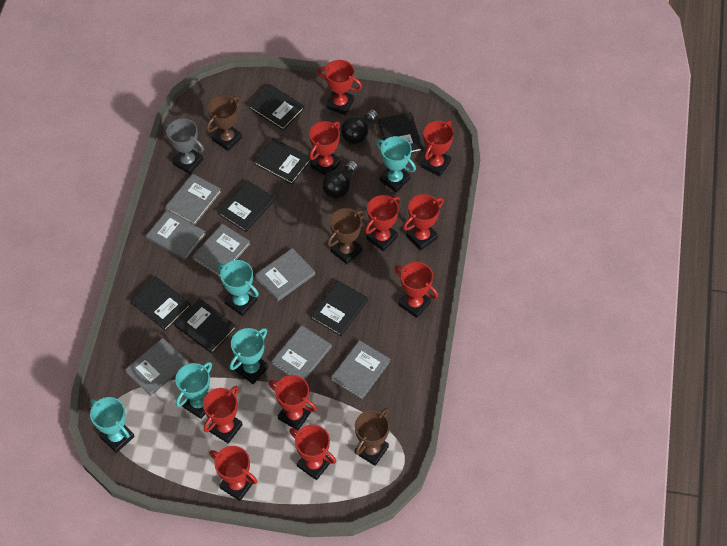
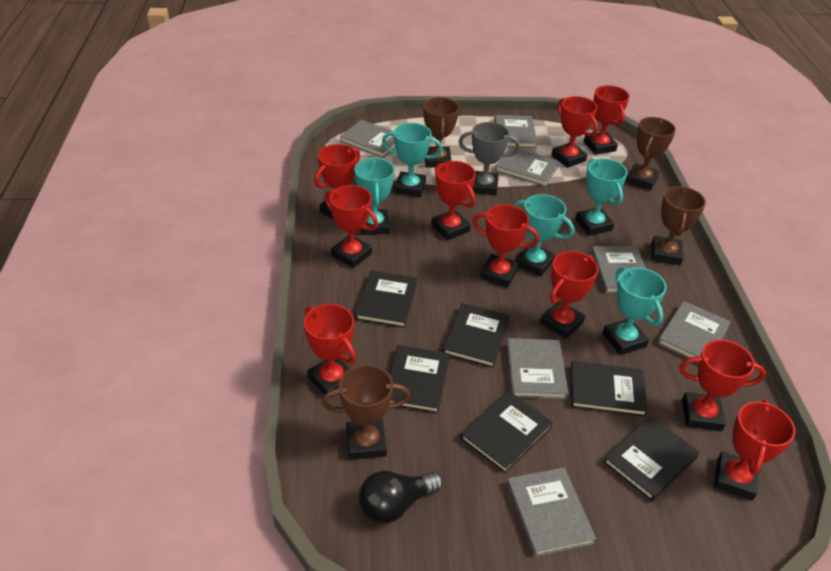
black book: 7 -> 6
black light bulb: 2 -> 1
brown trophy: 3 -> 4

